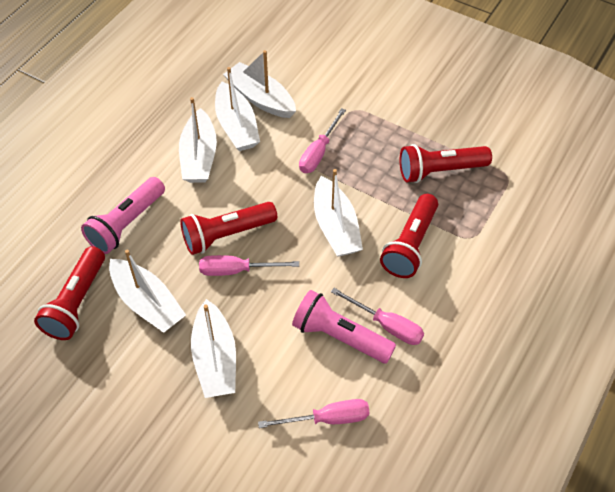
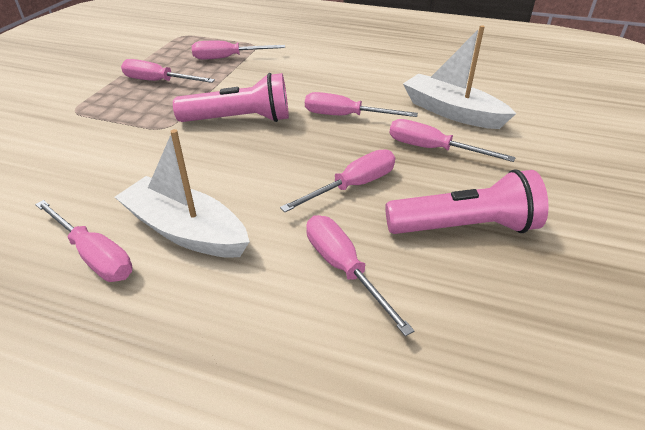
pink screwdriver: 4 -> 7
red flashlight: 4 -> 0
white boat: 6 -> 2

